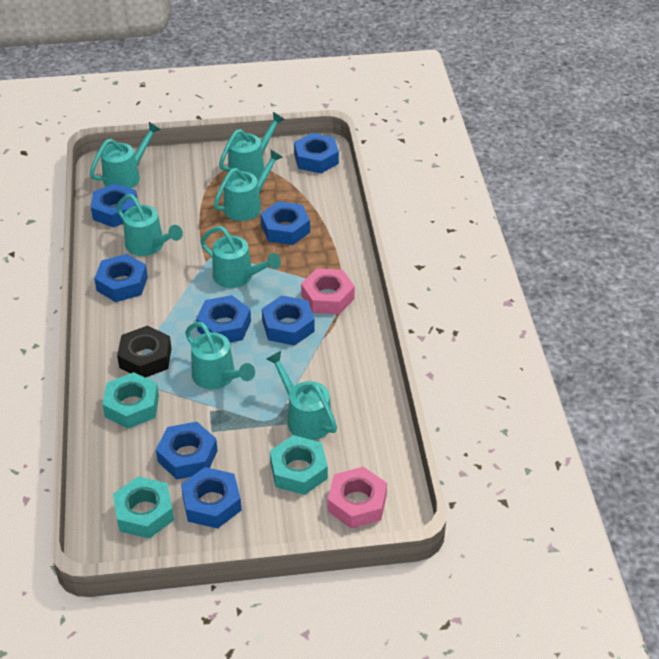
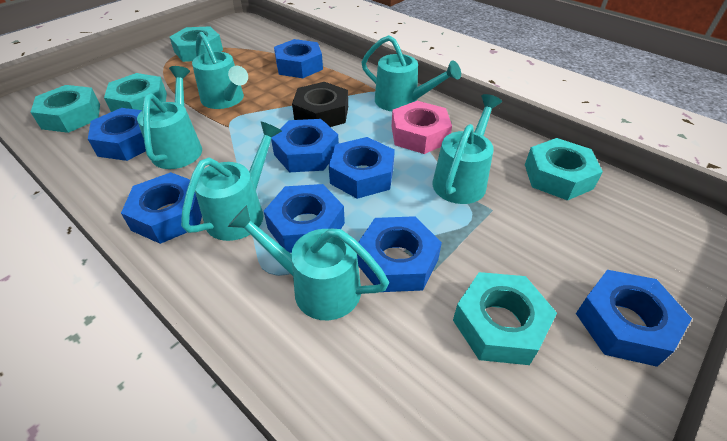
pink nut: 2 -> 1
turquoise nut: 3 -> 5
turquoise watering can: 7 -> 6

